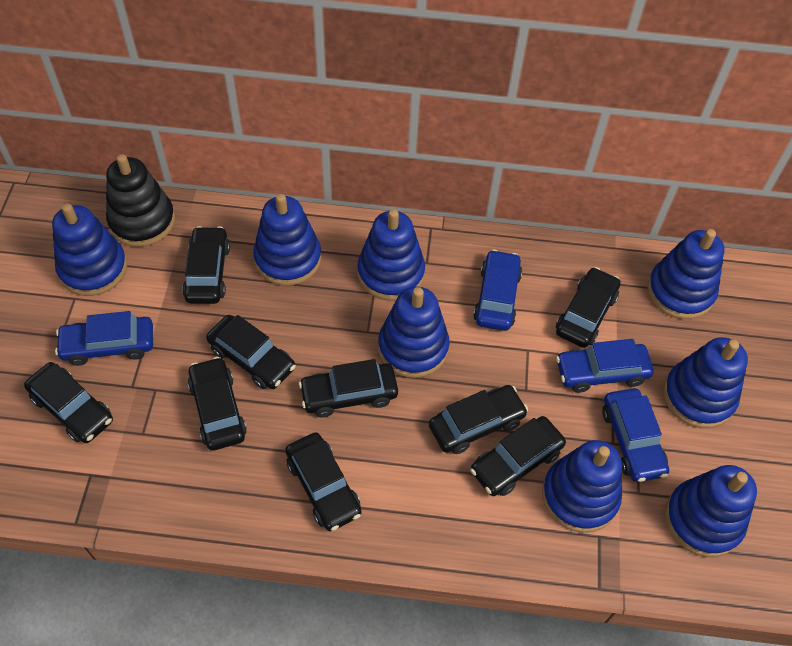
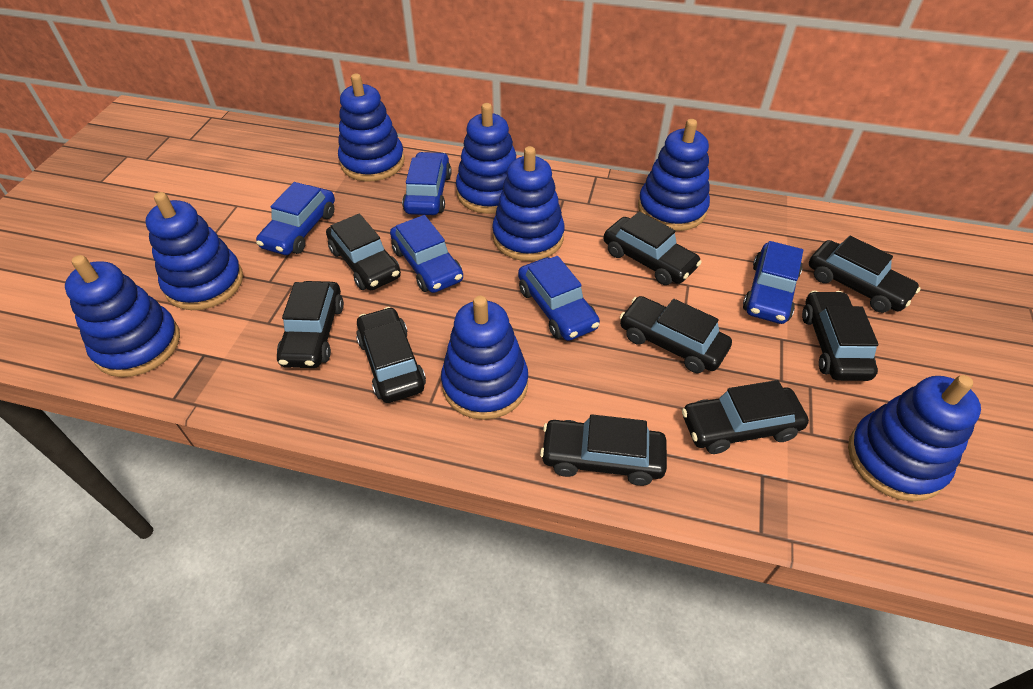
black stacking toy: 1 -> 0
blue car: 4 -> 5

